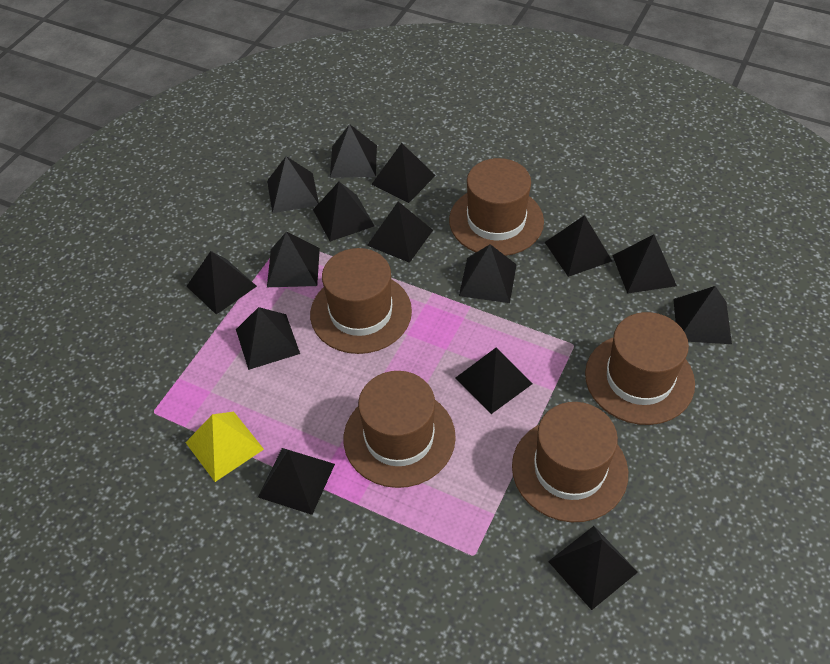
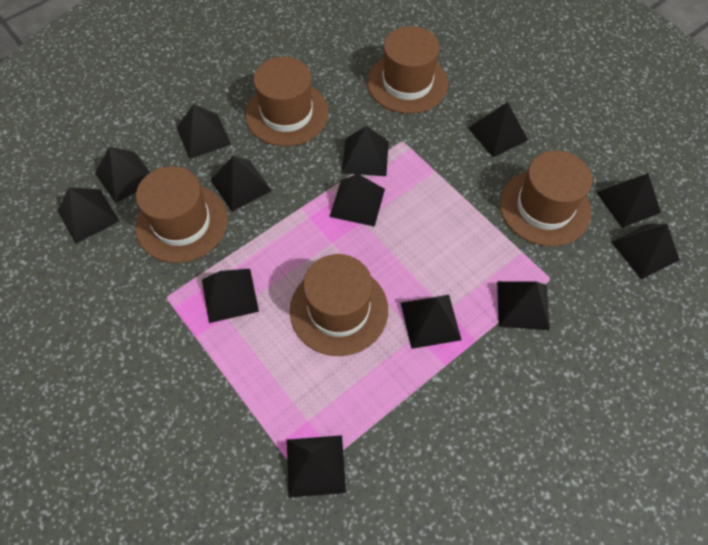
black pyramid: 15 -> 13
yellow pyramid: 1 -> 0

